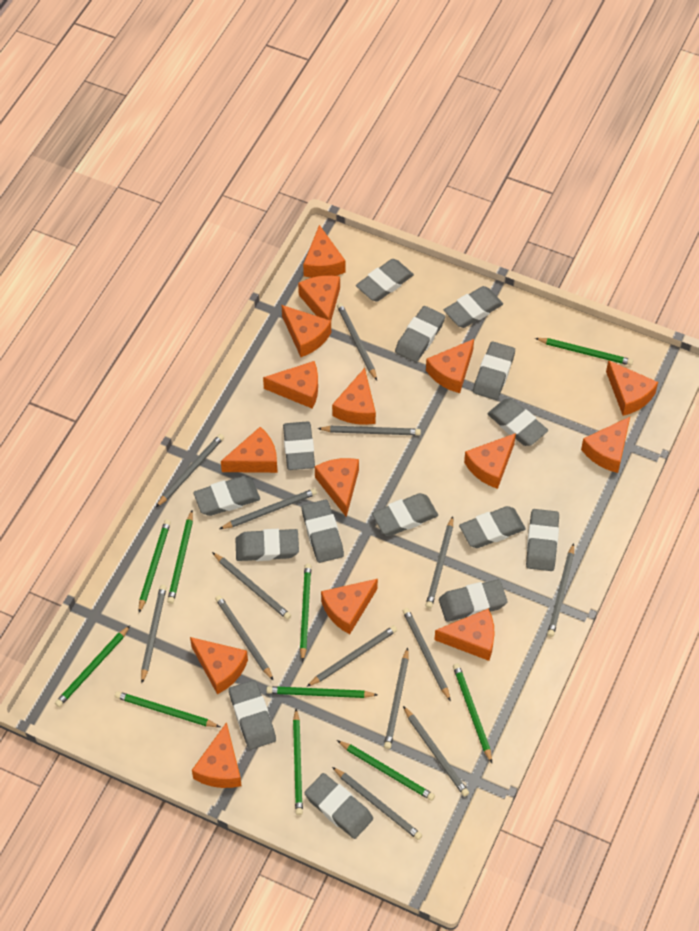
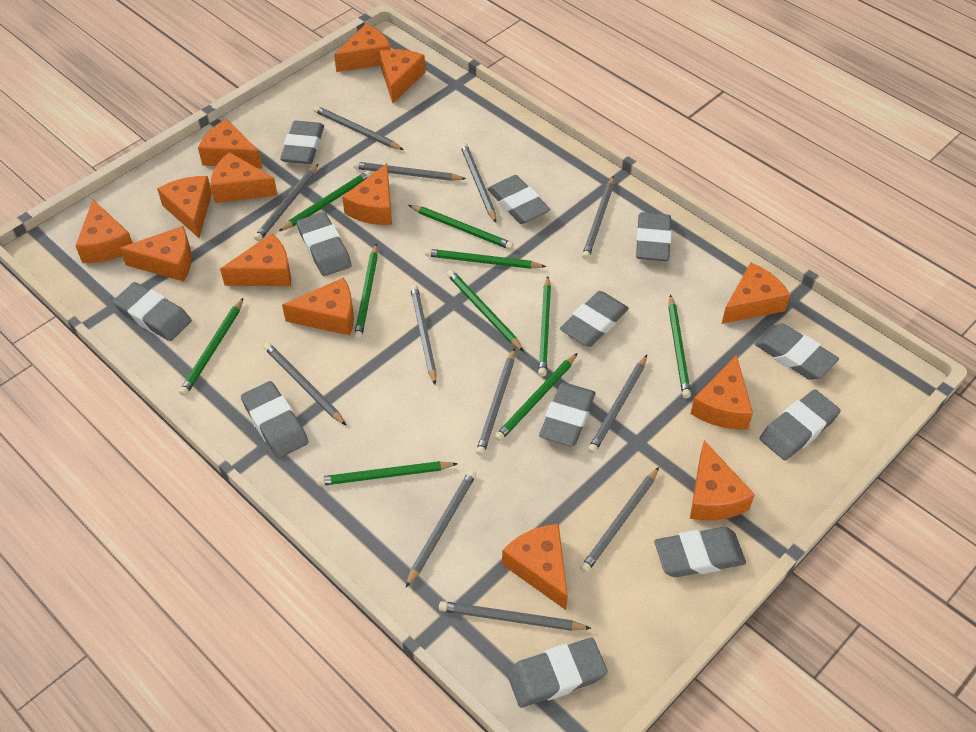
grey eraser: 15 -> 12
grey pencil: 14 -> 12
orange cheese: 15 -> 14

